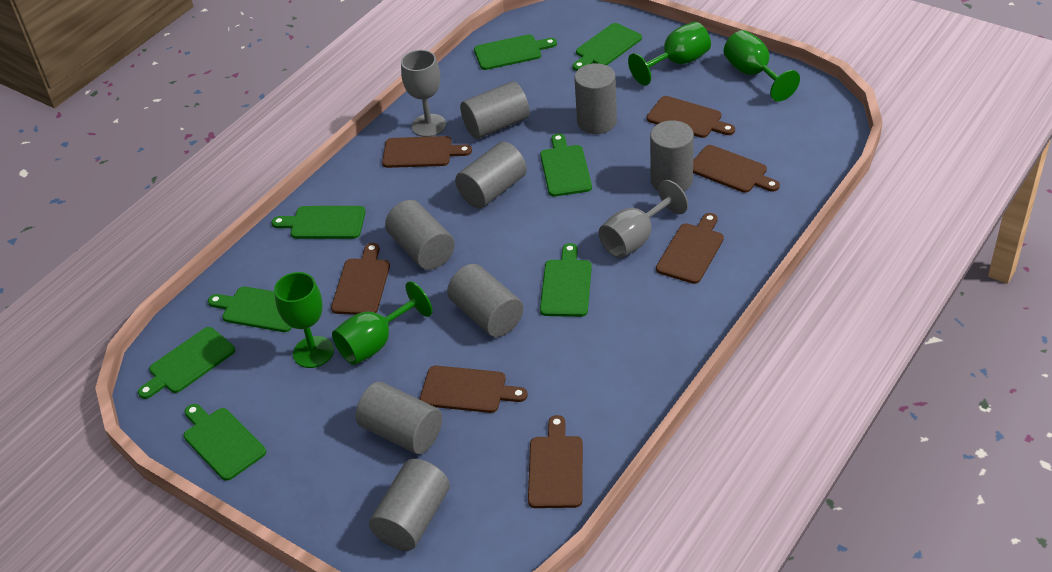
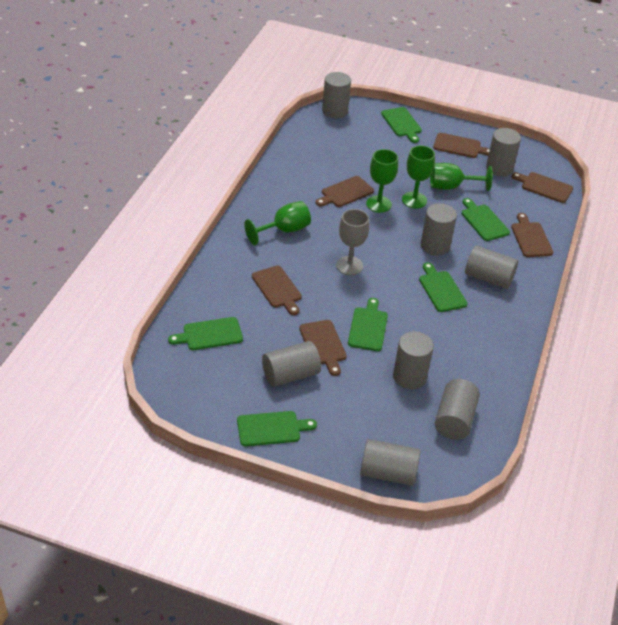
brown cutting board: 7 -> 6
green cutting board: 8 -> 6
grey goblet: 2 -> 1

